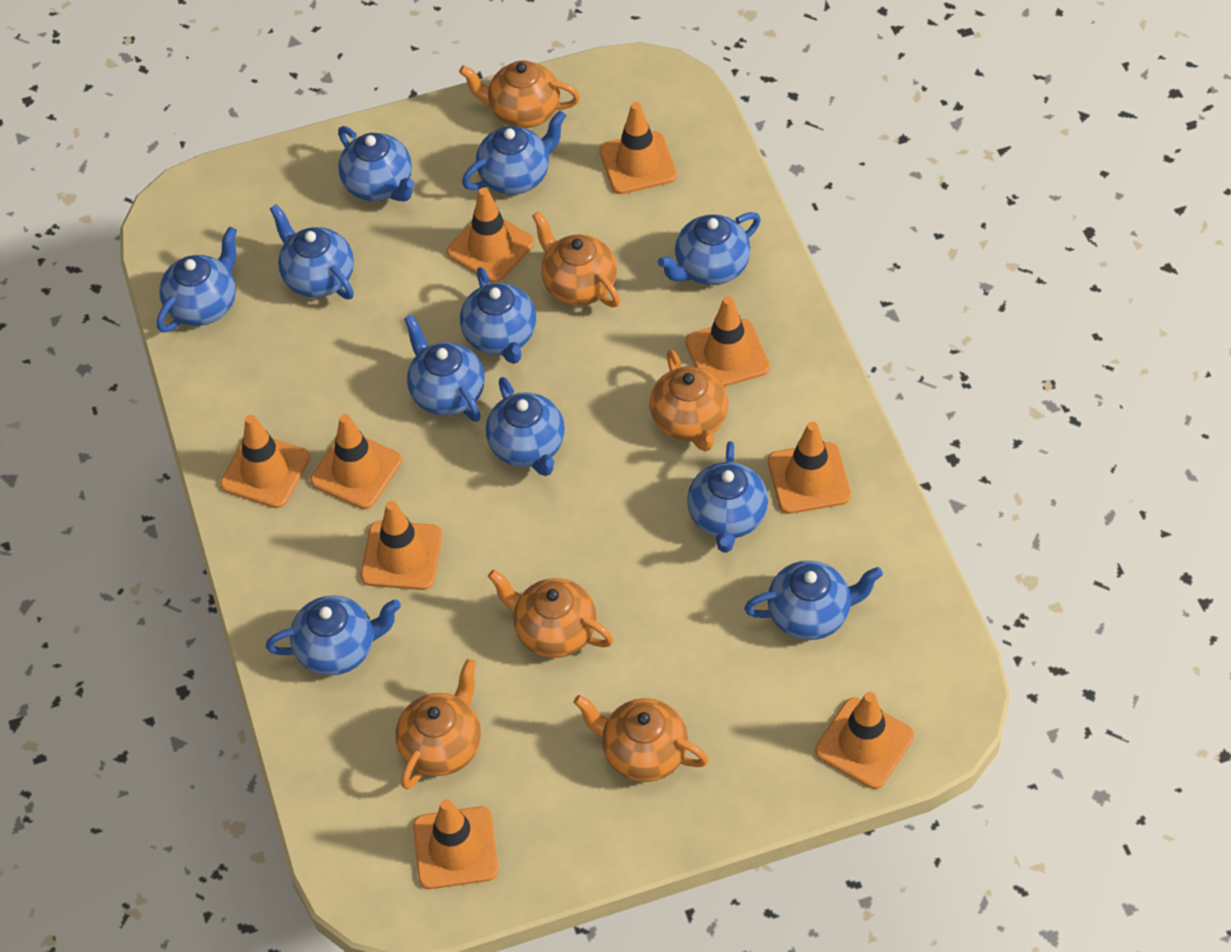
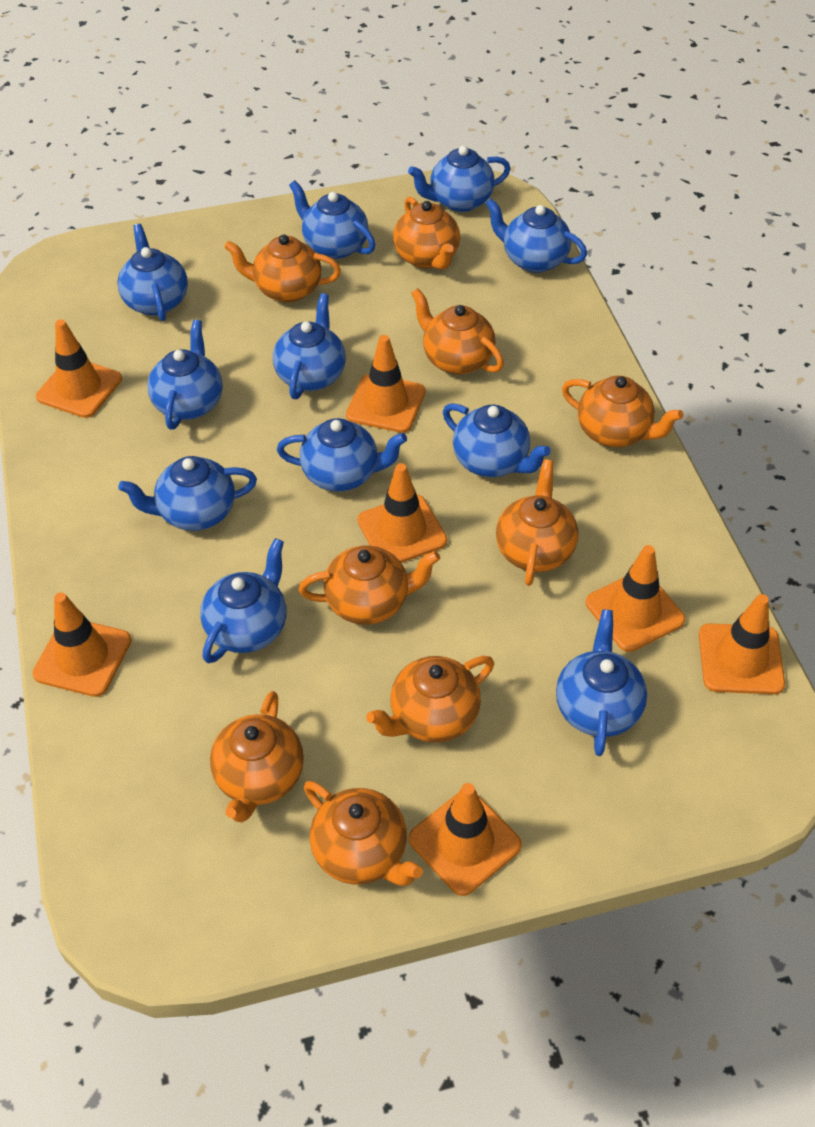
orange teapot: 6 -> 9
orange traffic cone: 9 -> 7

